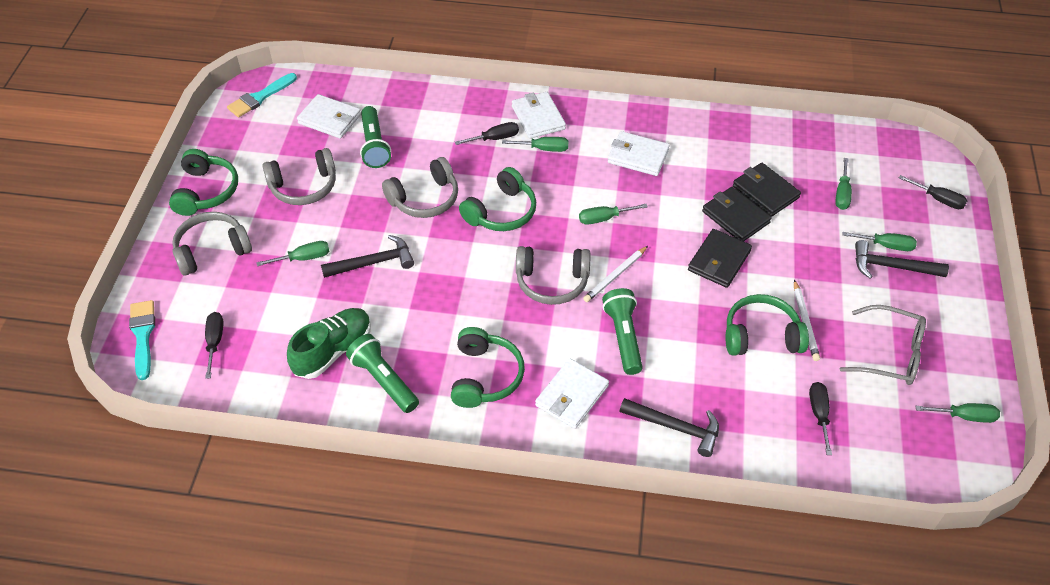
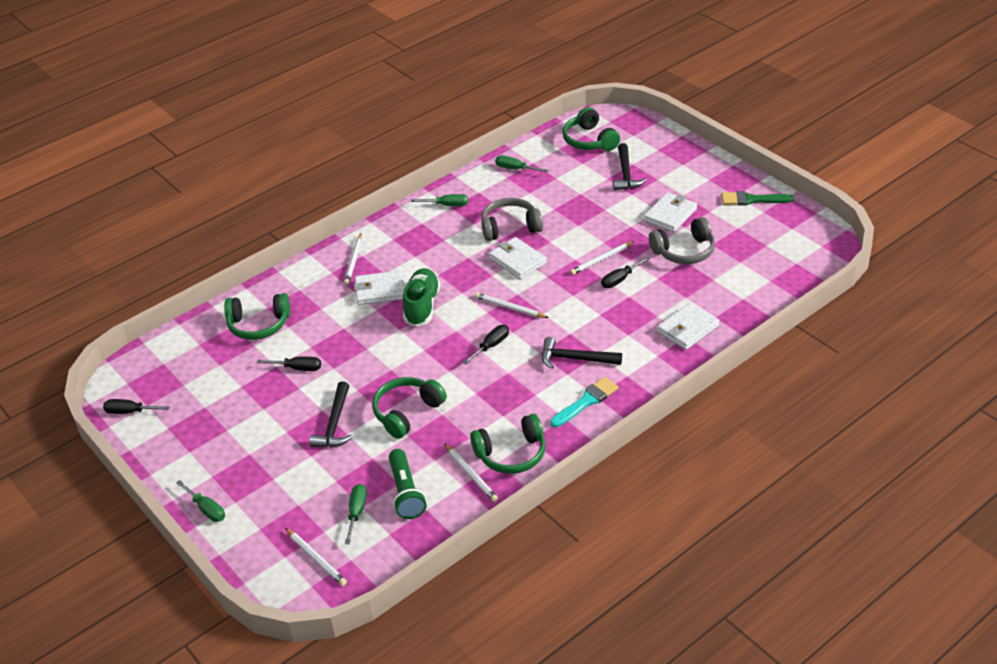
black wallet: 3 -> 0
green brush: 0 -> 1
green flashlight: 3 -> 1
green screwdriver: 6 -> 4
grey glasses: 1 -> 0
grey headphones: 4 -> 2
turquoise brush: 2 -> 1
white pencil: 2 -> 5

